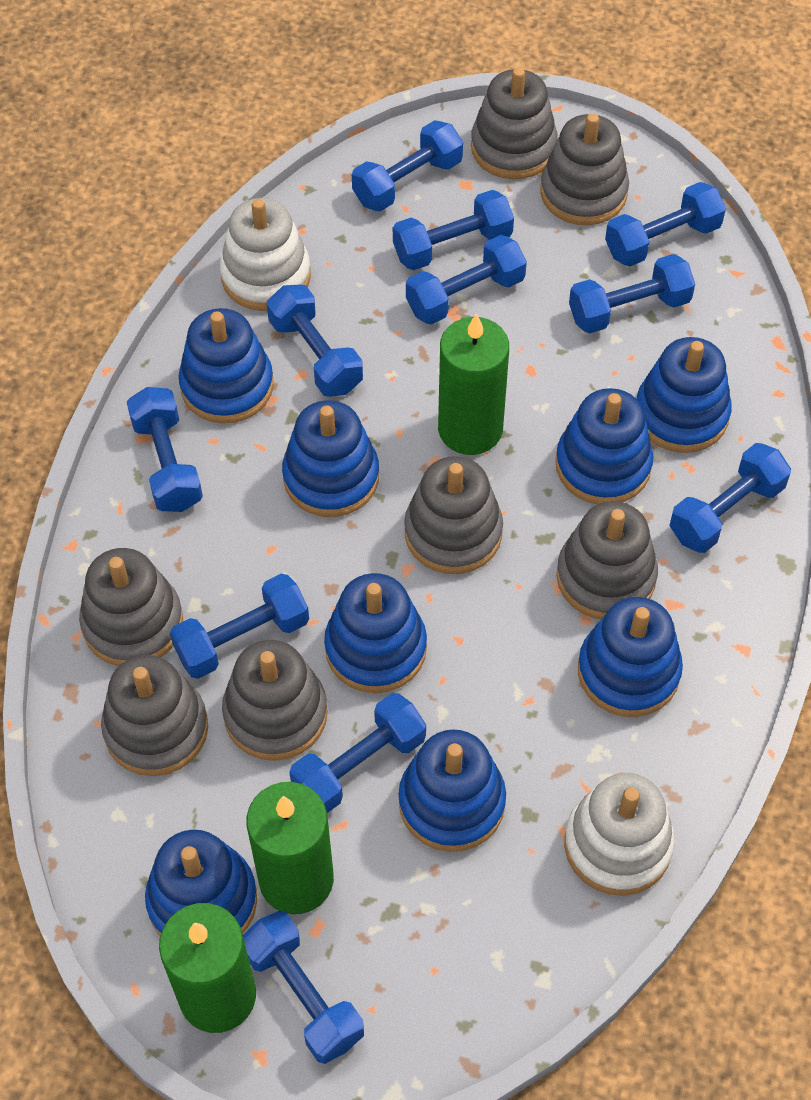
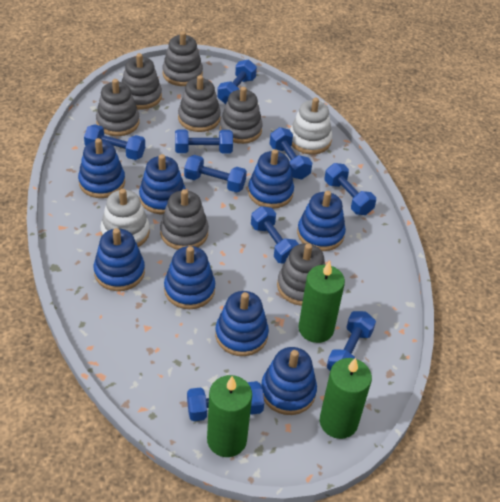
blue dumbbell: 11 -> 9

